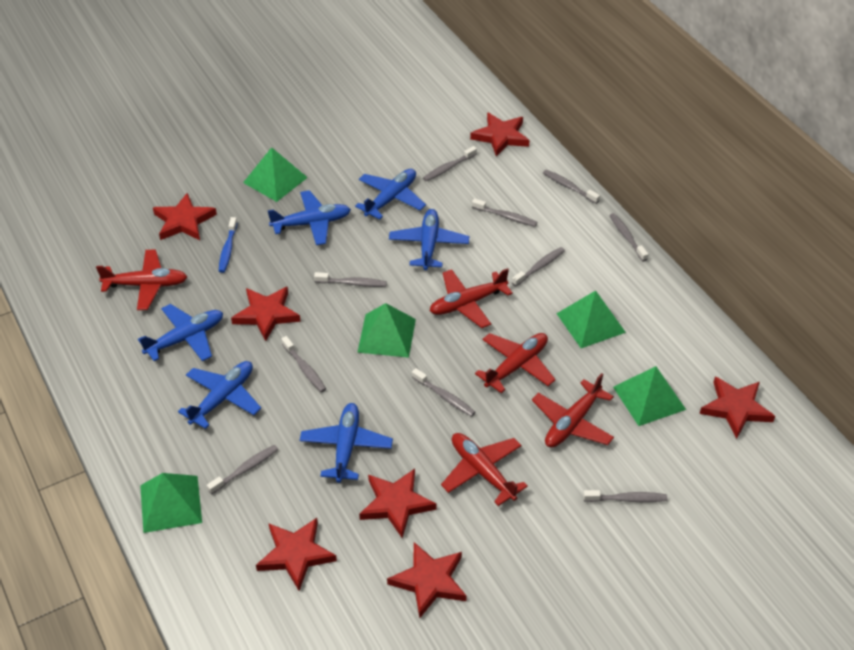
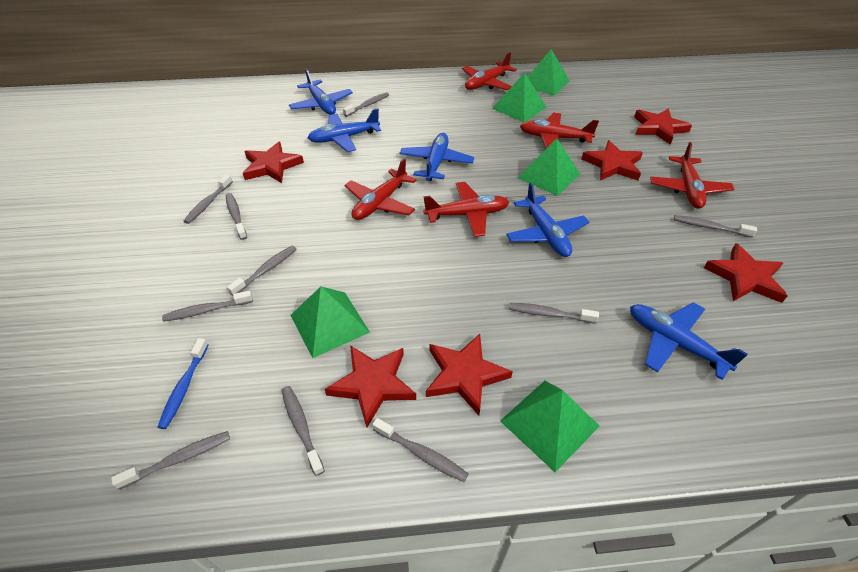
blue plane: 6 -> 5
red star: 7 -> 6

